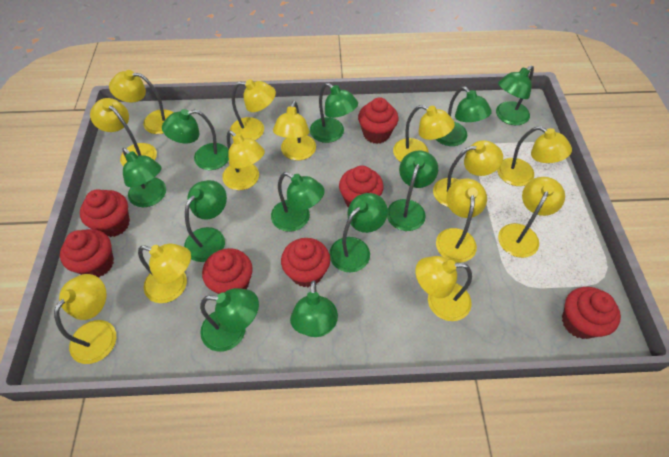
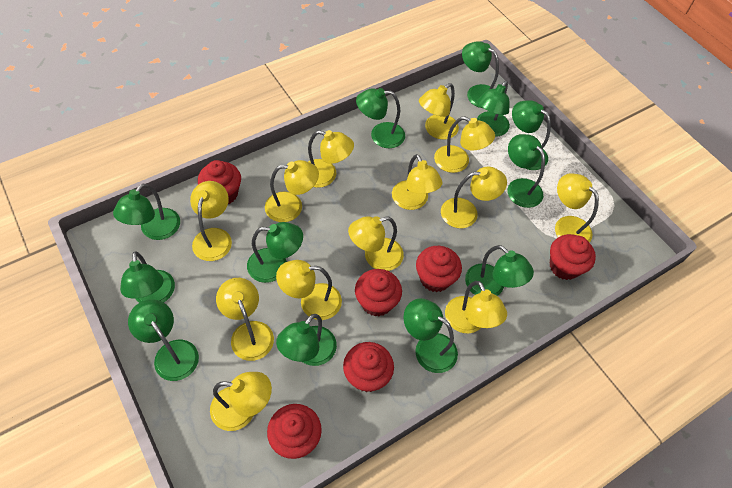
green lamp: 11 -> 12
red cupcake: 7 -> 6

